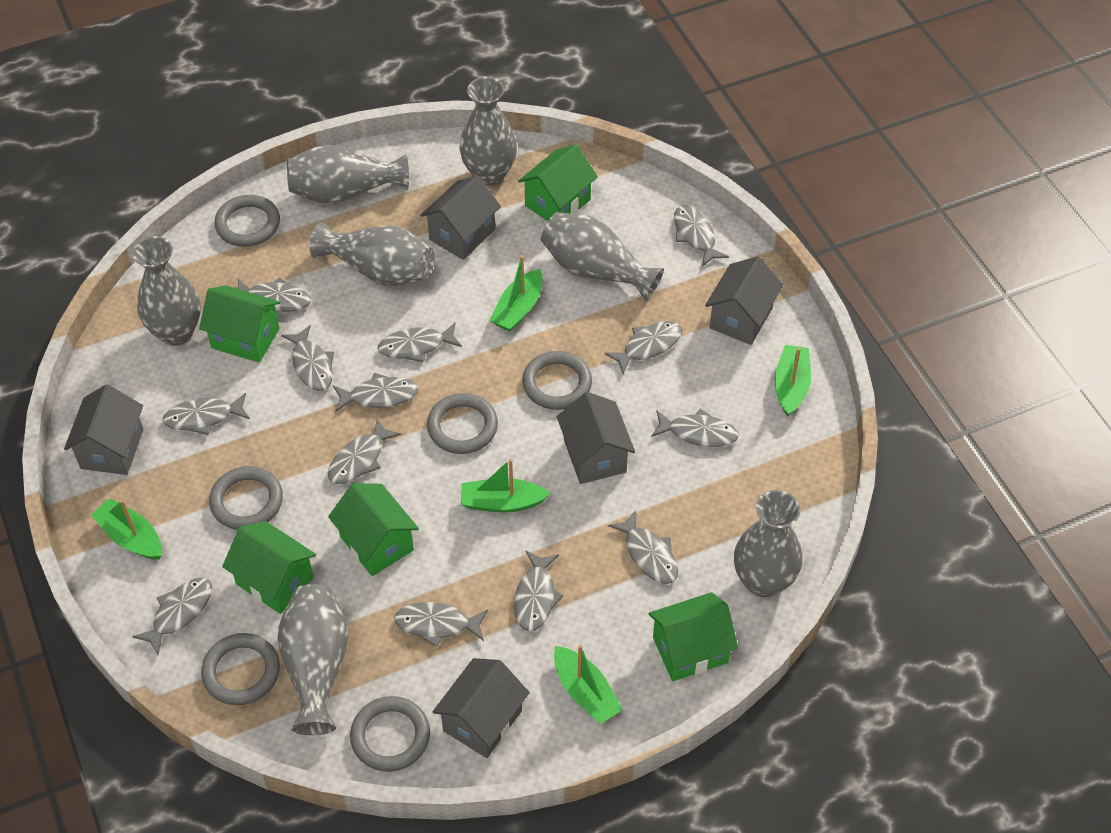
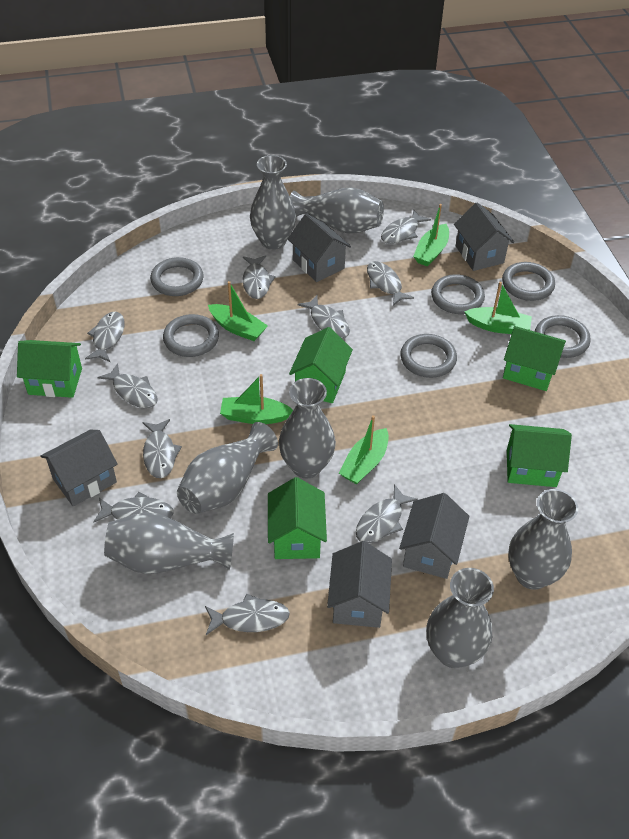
grey fish: 13 -> 10

